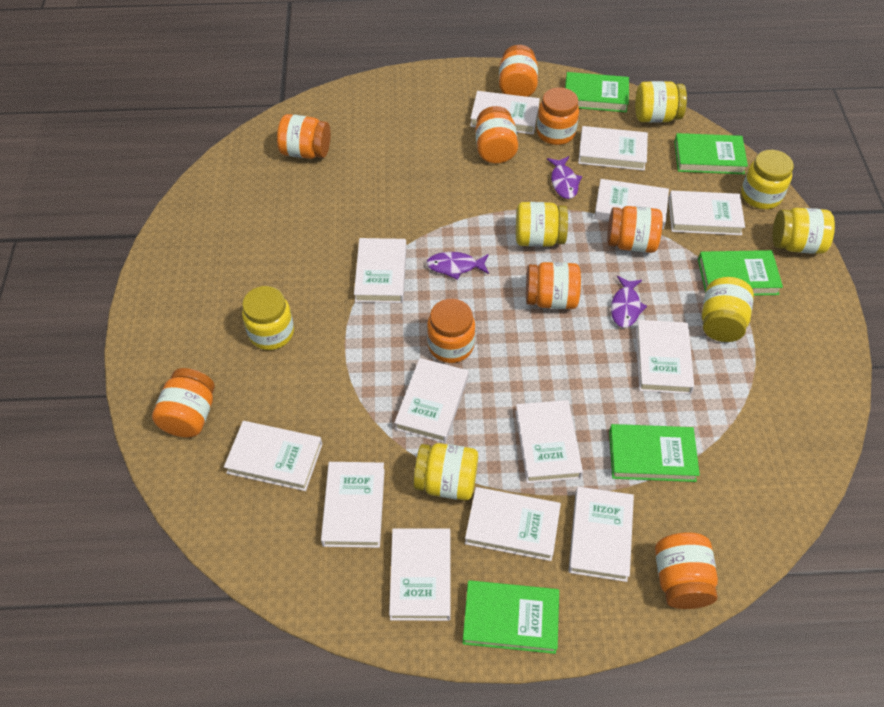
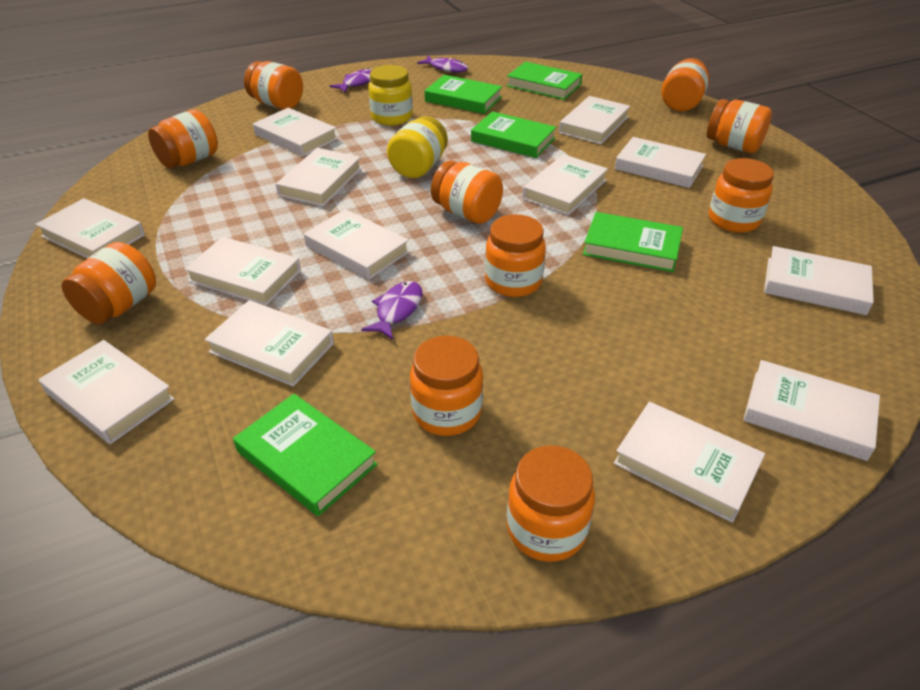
orange jar: 9 -> 10
yellow jar: 7 -> 2

